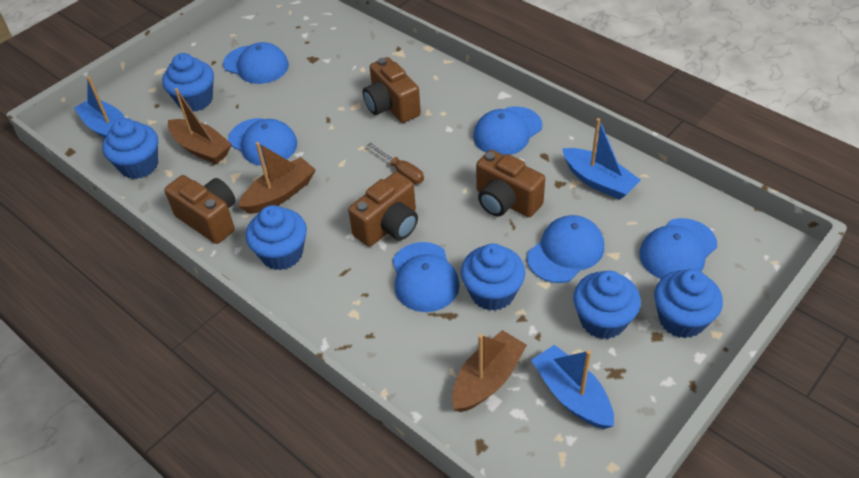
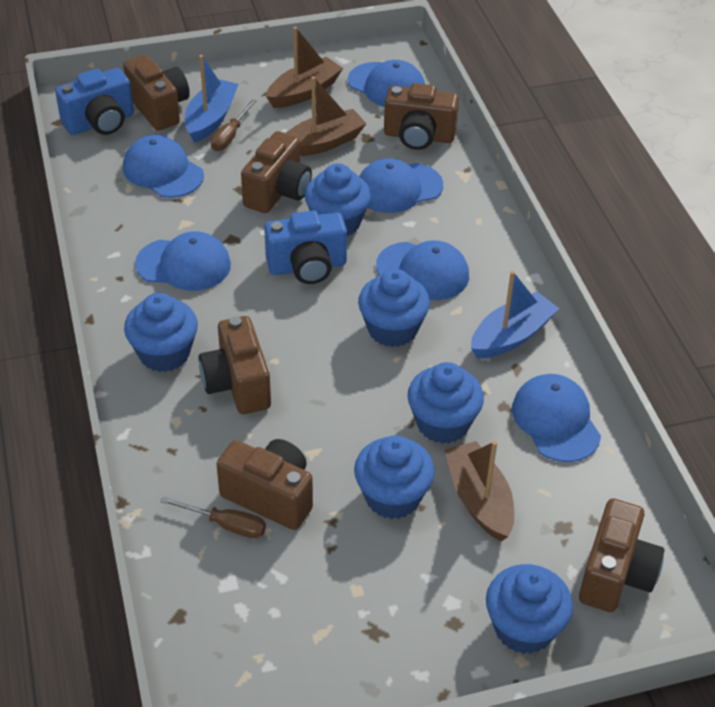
blue boat: 3 -> 2
blue camera: 0 -> 2
brown camera: 4 -> 6
brown screwdriver: 1 -> 2

